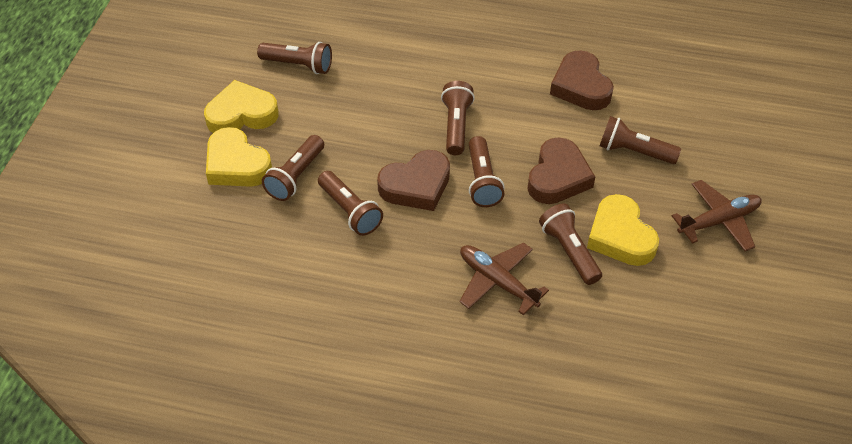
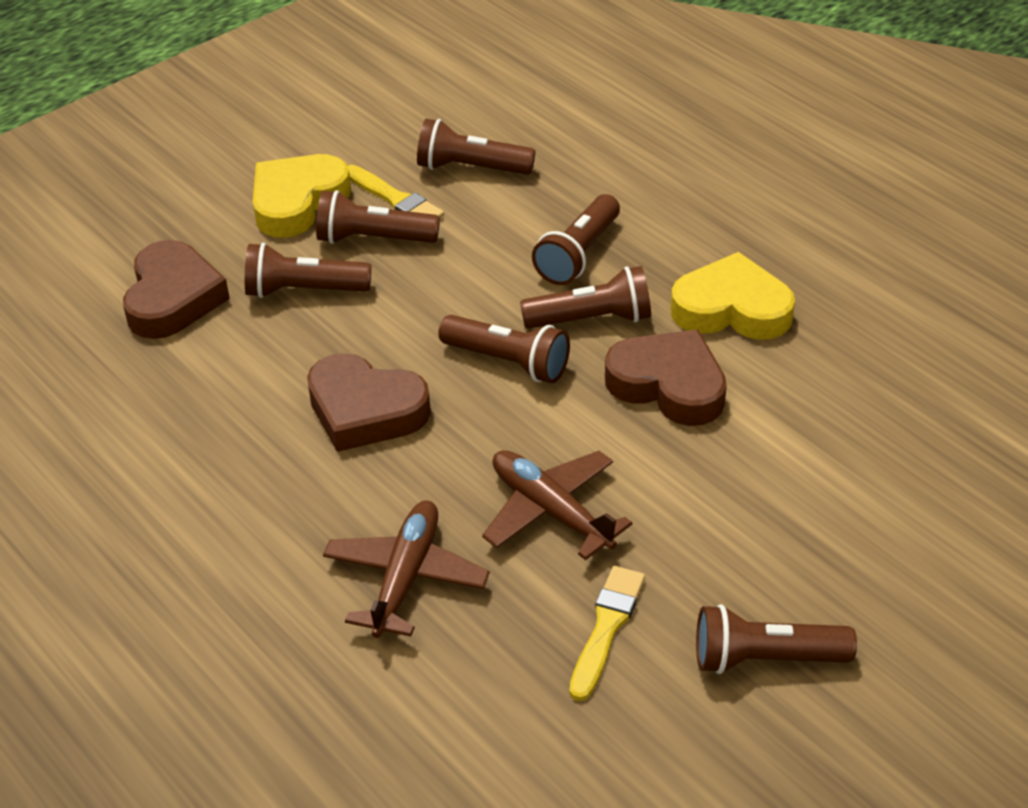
yellow brush: 0 -> 2
yellow heart: 3 -> 2

